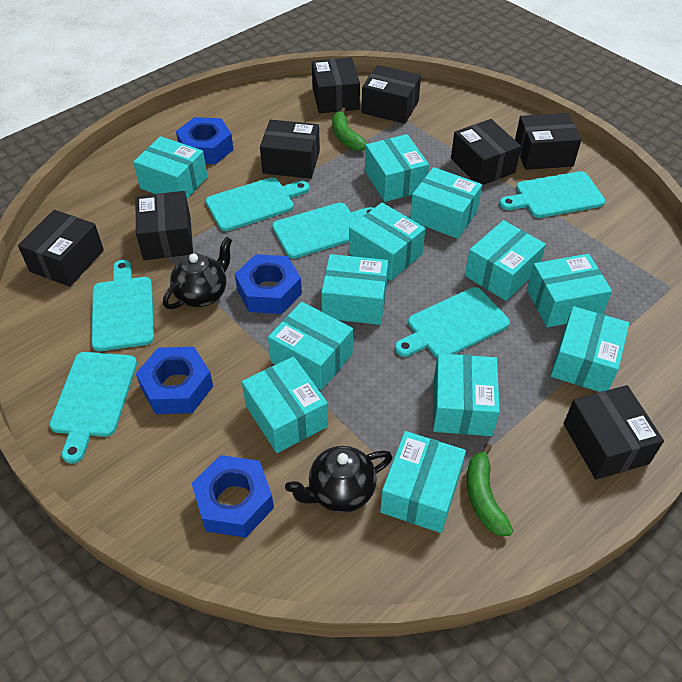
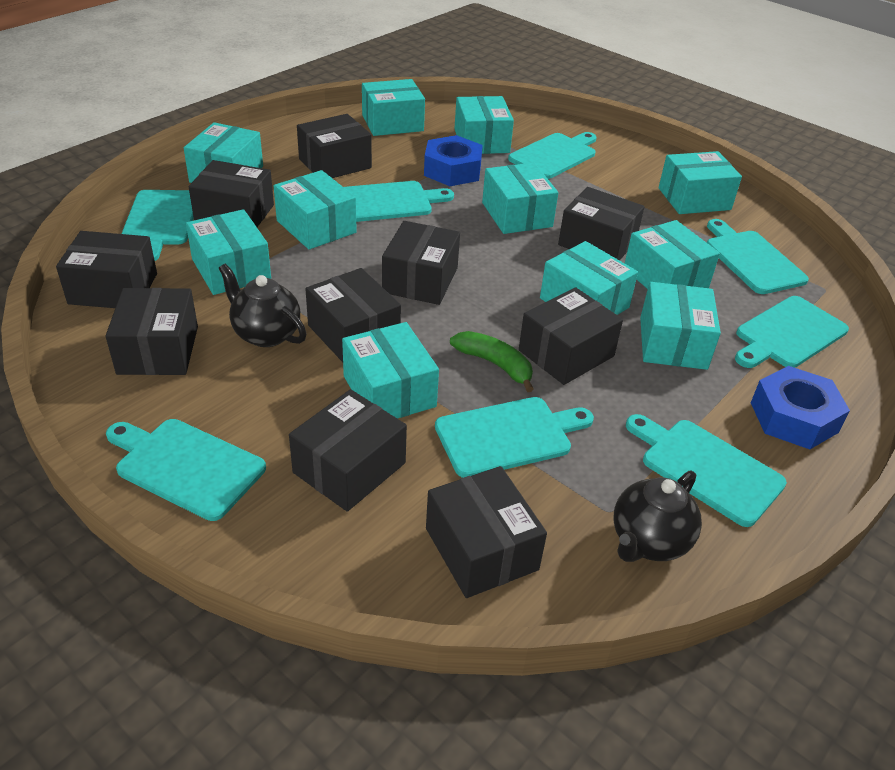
black box: 8 -> 10
blue nut: 4 -> 2
green banana: 2 -> 1
turquoise box: 12 -> 11
turquoise cutting board: 6 -> 8

